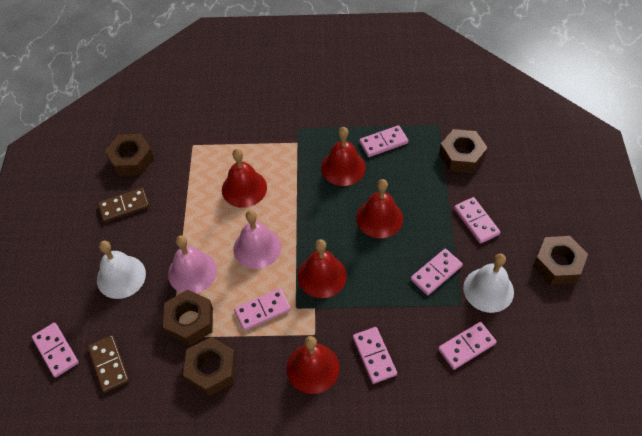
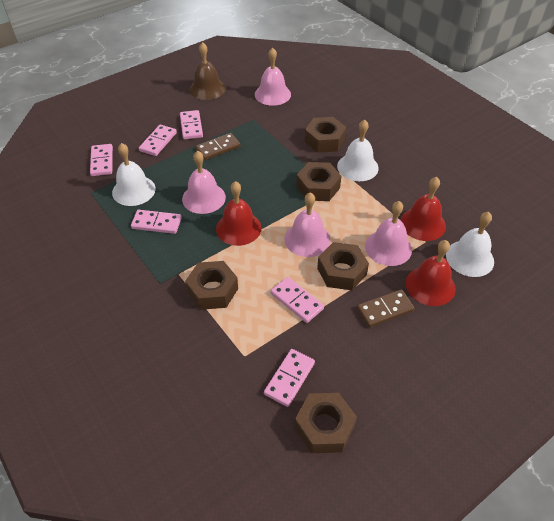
brown bell: 0 -> 1
pink bell: 2 -> 4
pink domino: 7 -> 6
red bell: 5 -> 3
white bell: 2 -> 3

